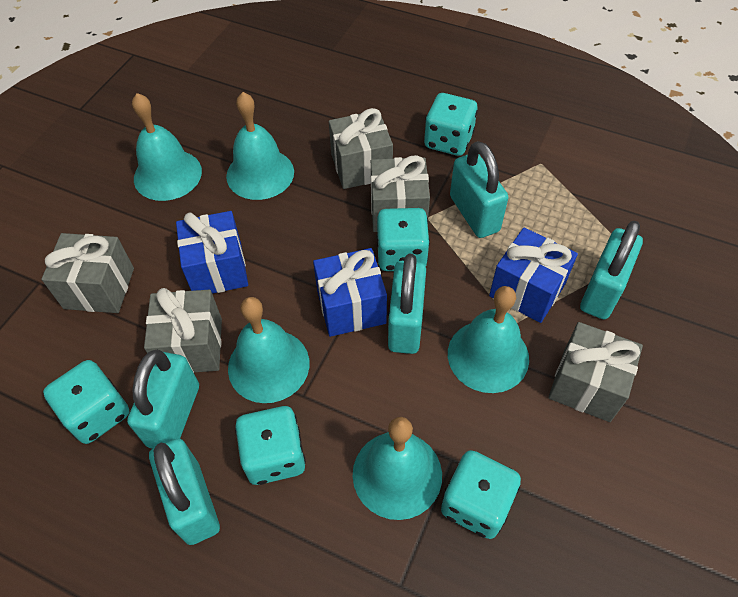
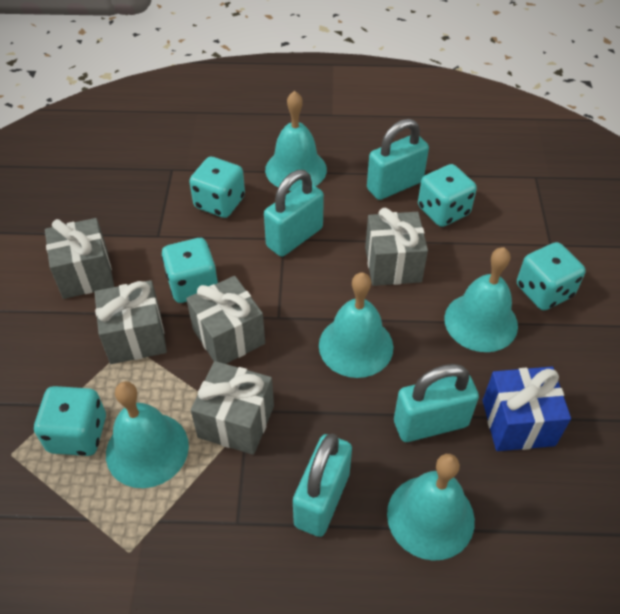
blue gift: 3 -> 1
turquoise padlock: 5 -> 4

